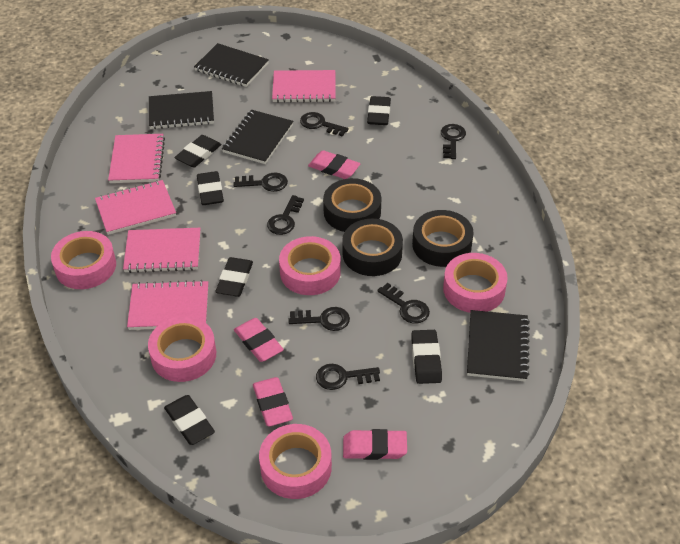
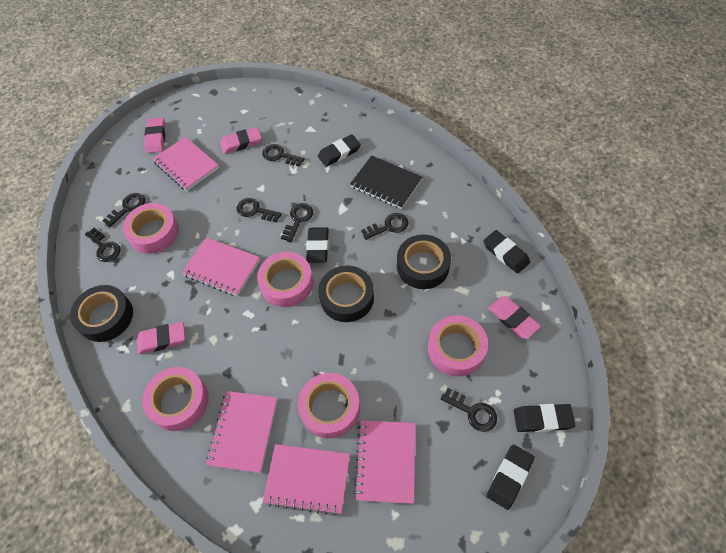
black eraser: 6 -> 5
black notebook: 4 -> 1

